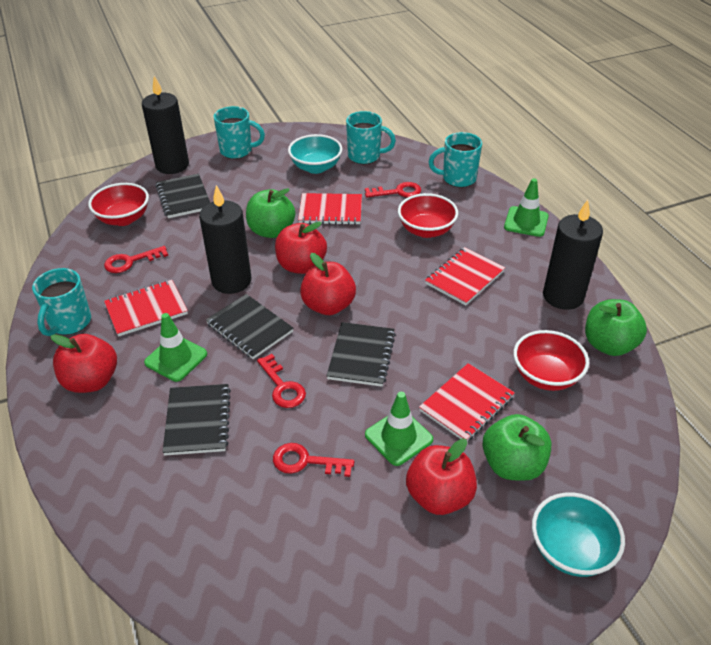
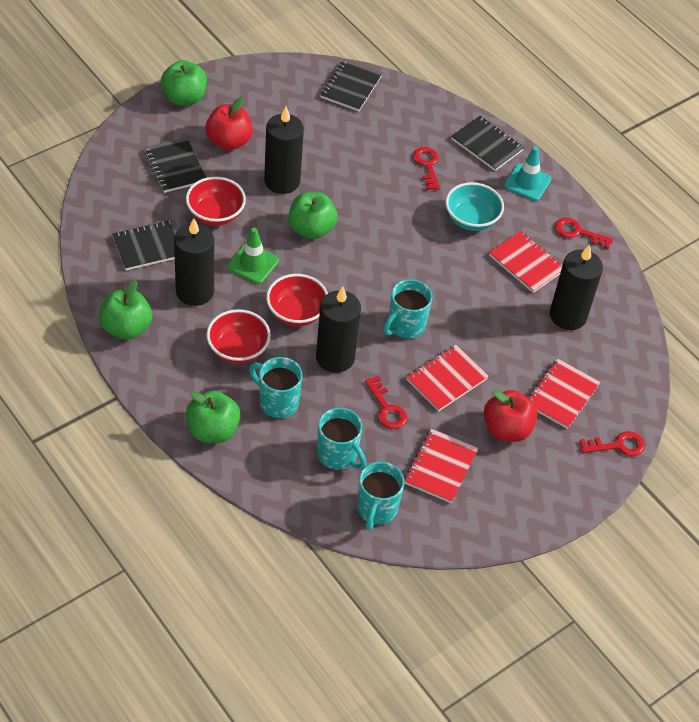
black candle: 3 -> 4
green apple: 3 -> 4
green traffic cone: 3 -> 1
red apple: 4 -> 2
turquoise bowl: 2 -> 1
turquoise traffic cone: 0 -> 1

